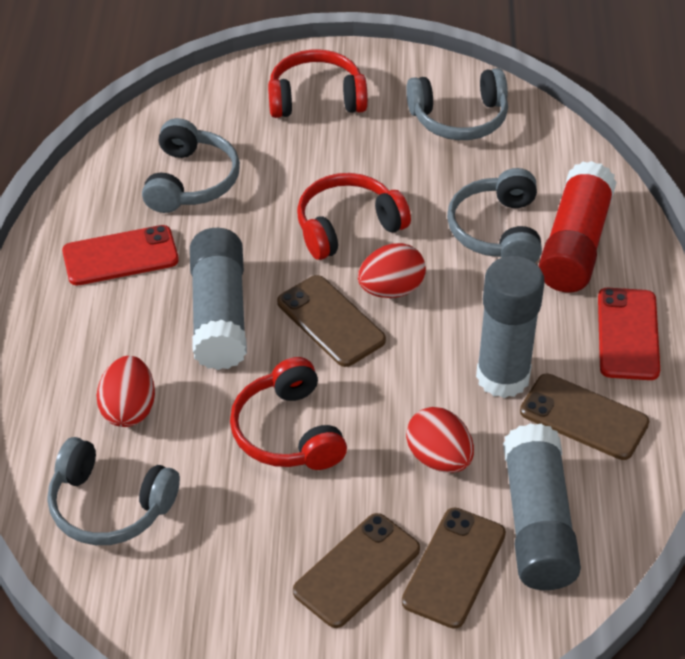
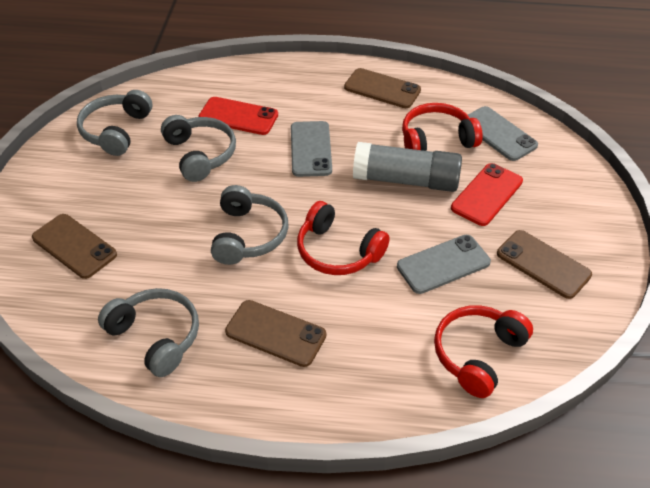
grey glue stick: 3 -> 1
grey phone: 0 -> 3
red egg: 3 -> 0
red glue stick: 1 -> 0

